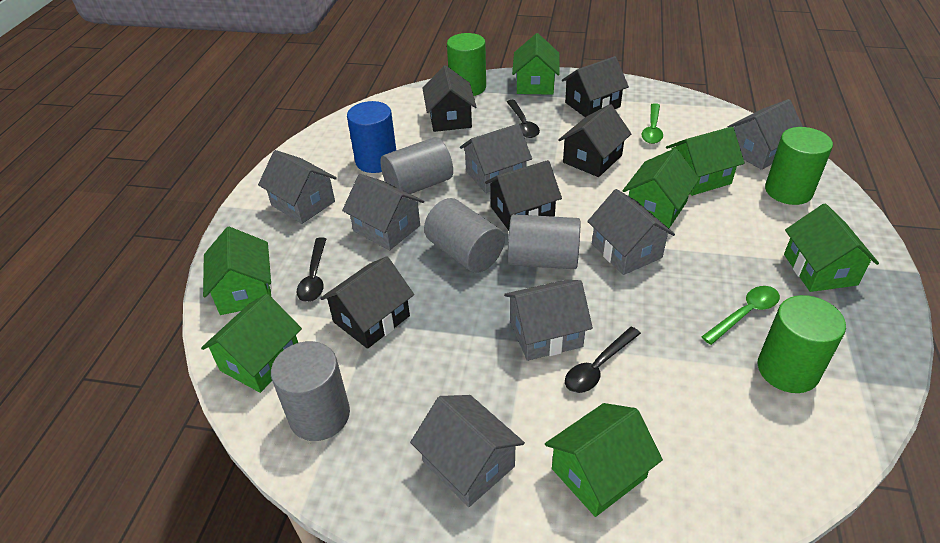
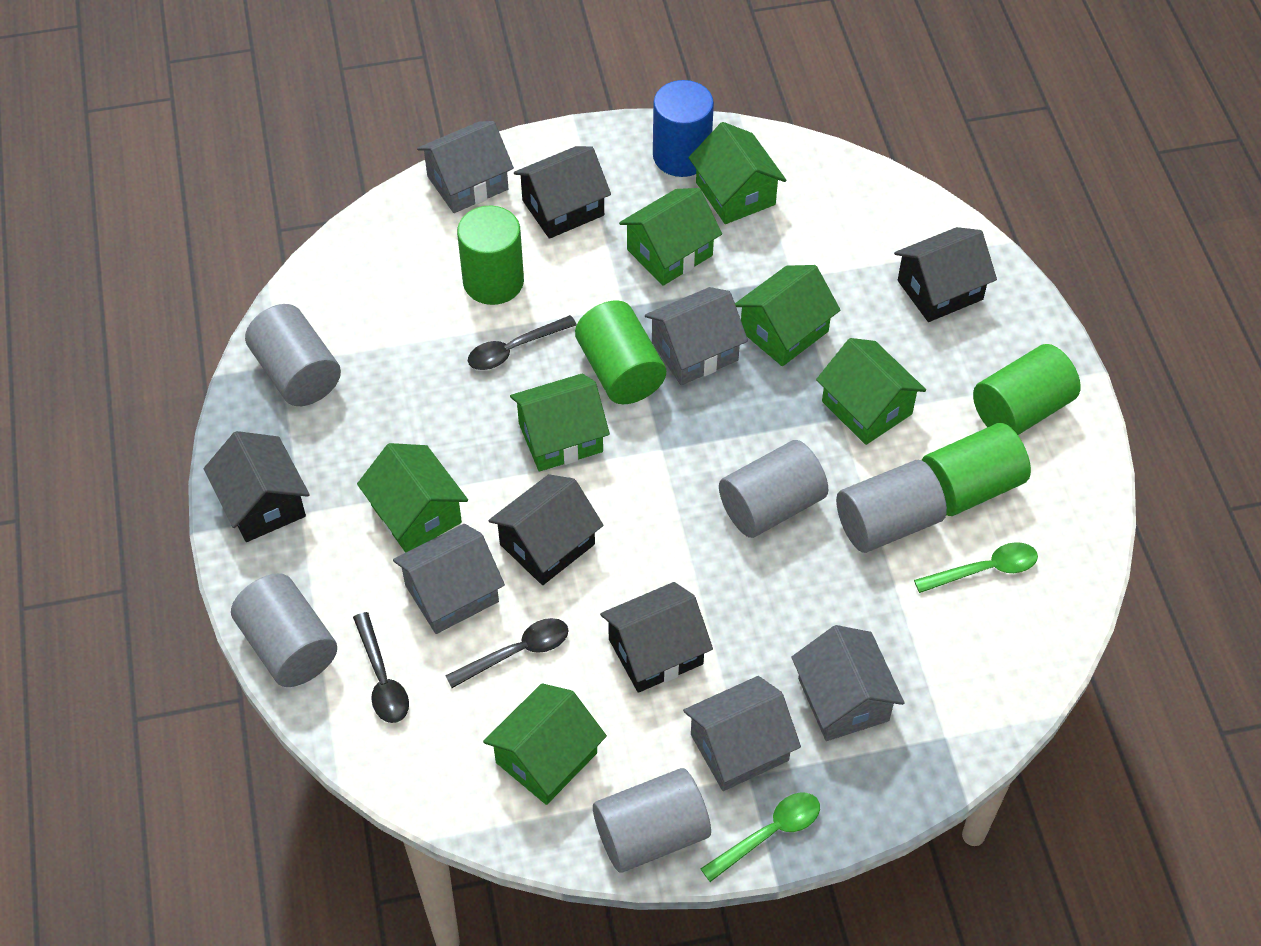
green cylinder: 3 -> 4
grey cylinder: 4 -> 5
grey house: 7 -> 5

